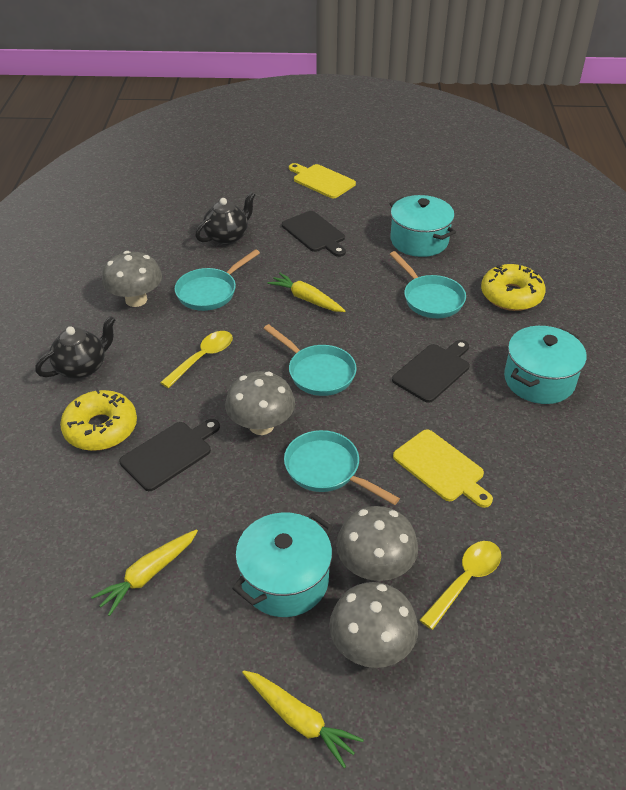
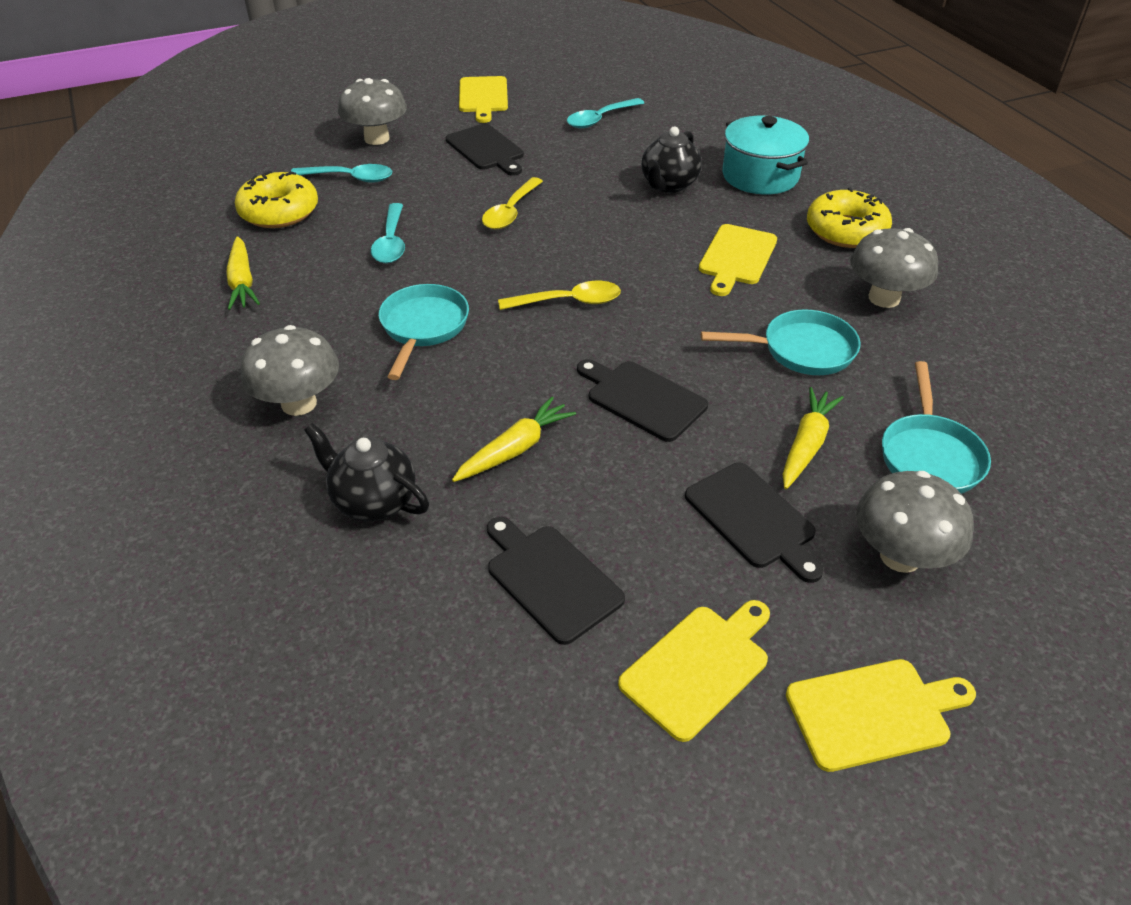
black cutting board: 3 -> 4
turquoise pan: 4 -> 3
turquoise pot: 3 -> 1
turquoise spoon: 0 -> 3
yellow cutting board: 2 -> 4

